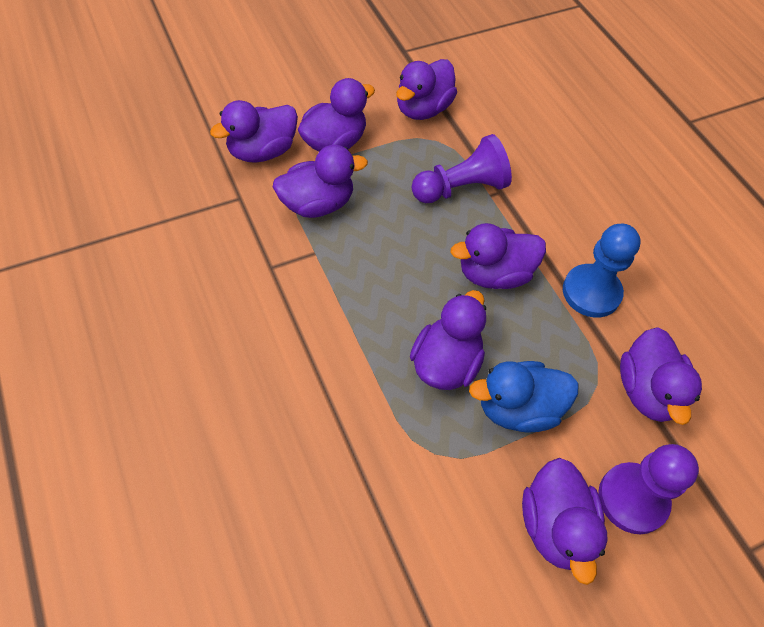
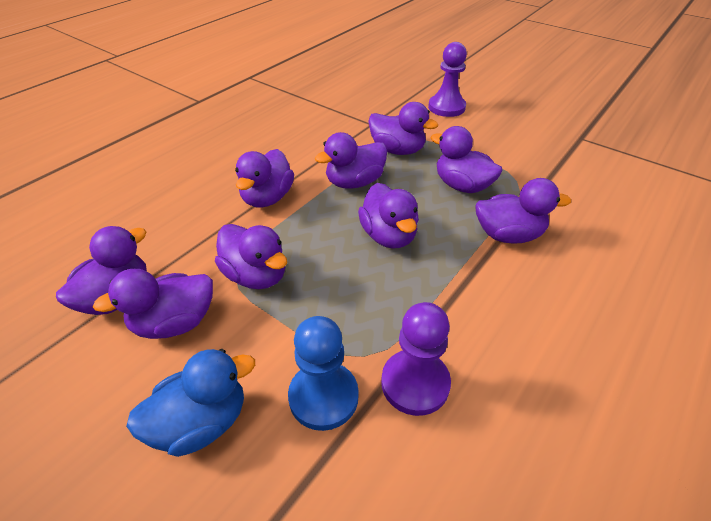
purple duck: 8 -> 9

